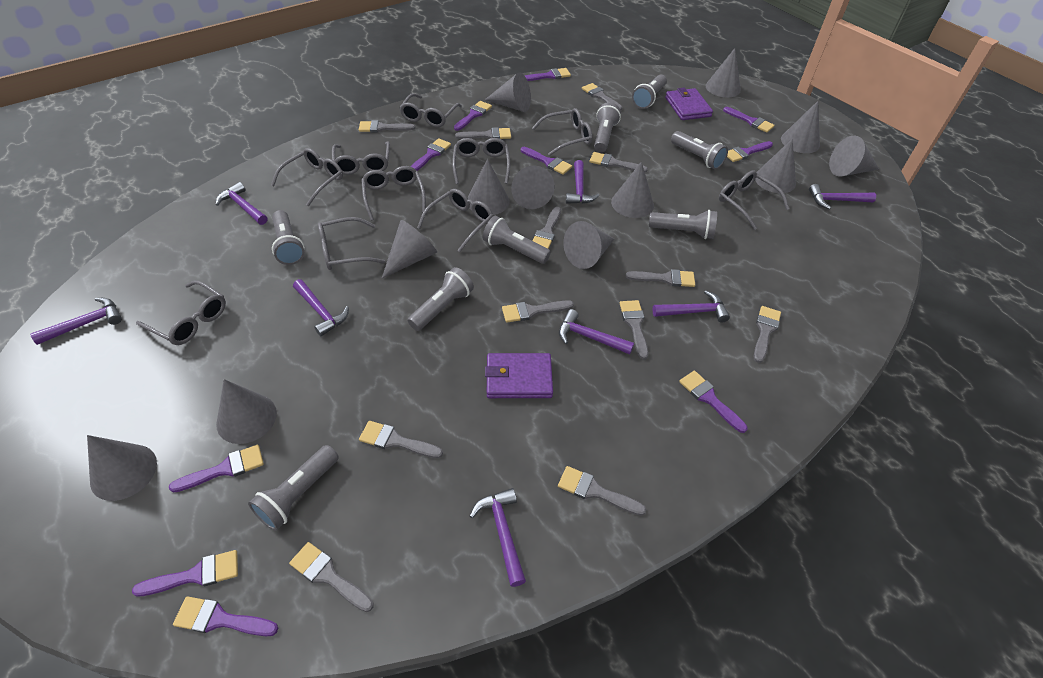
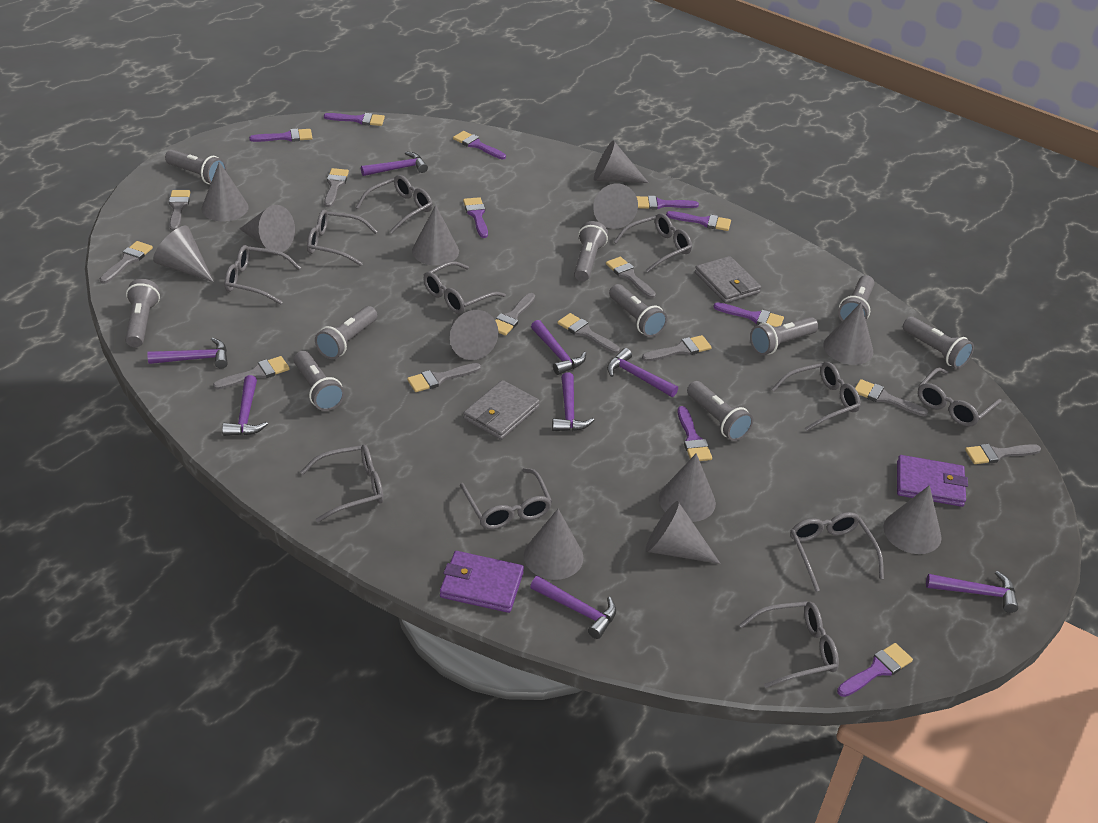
grey brush: 12 -> 11
grey flashlight: 8 -> 10
grey glasses: 10 -> 11
grey wallet: 0 -> 2
purple brush: 10 -> 9

